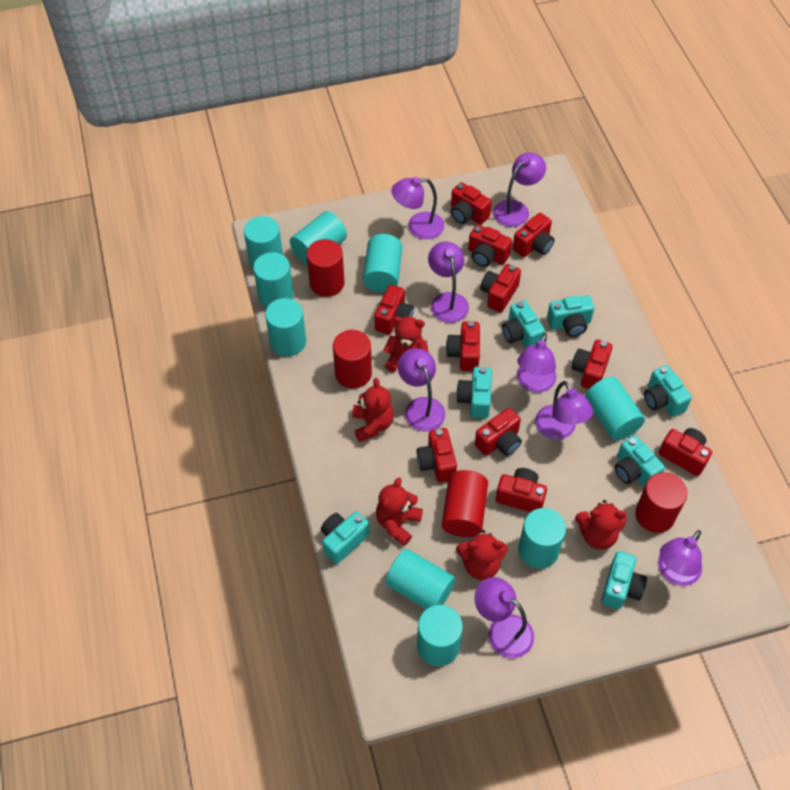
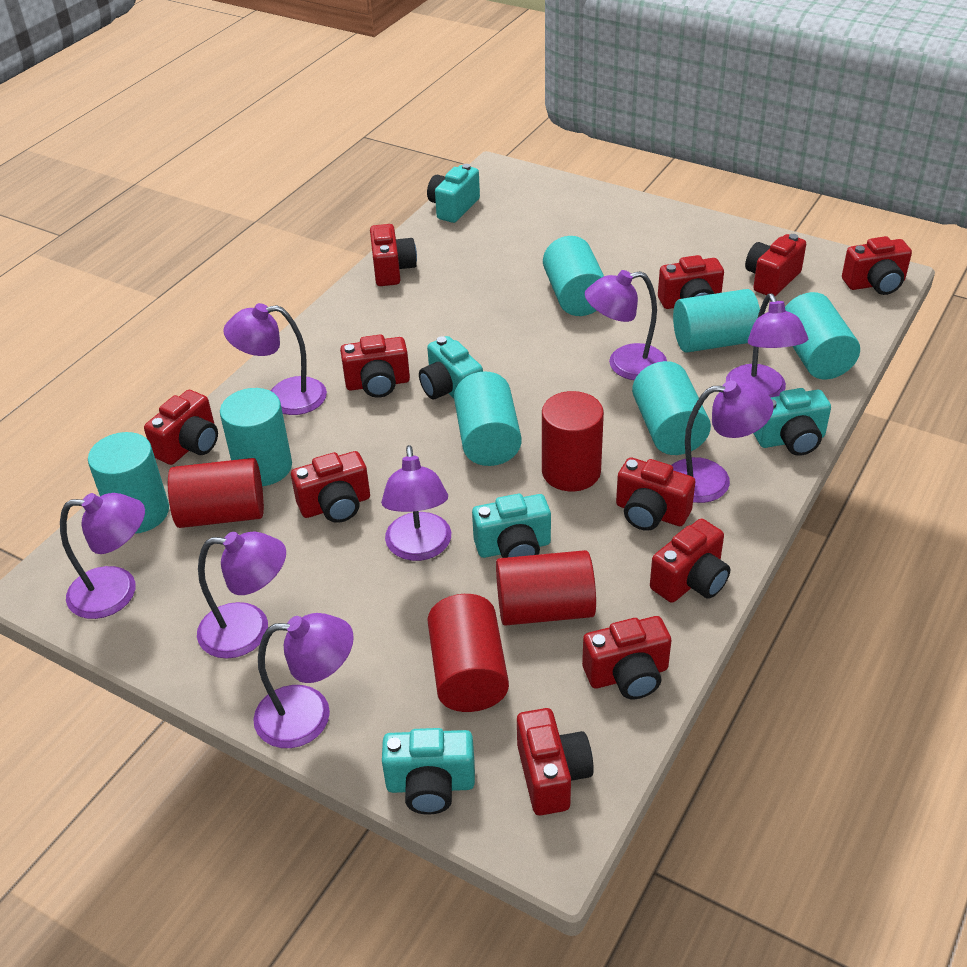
red teddy bear: 5 -> 0
turquoise camera: 7 -> 5
turquoise cylinder: 9 -> 7

